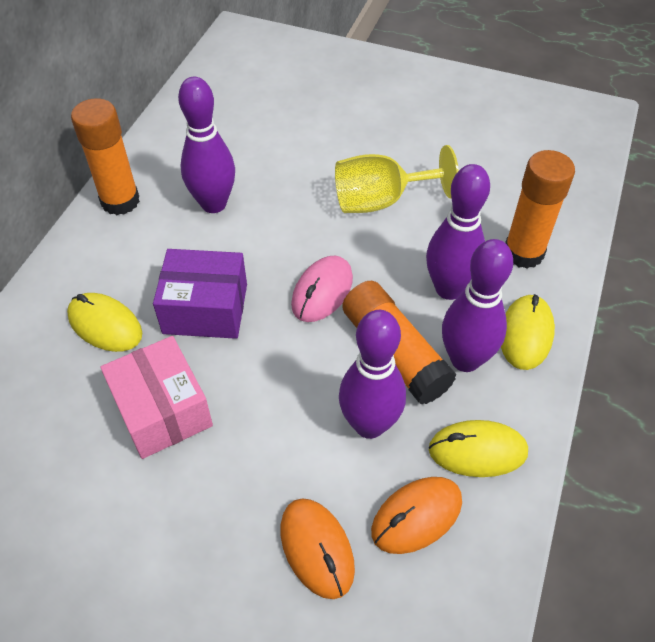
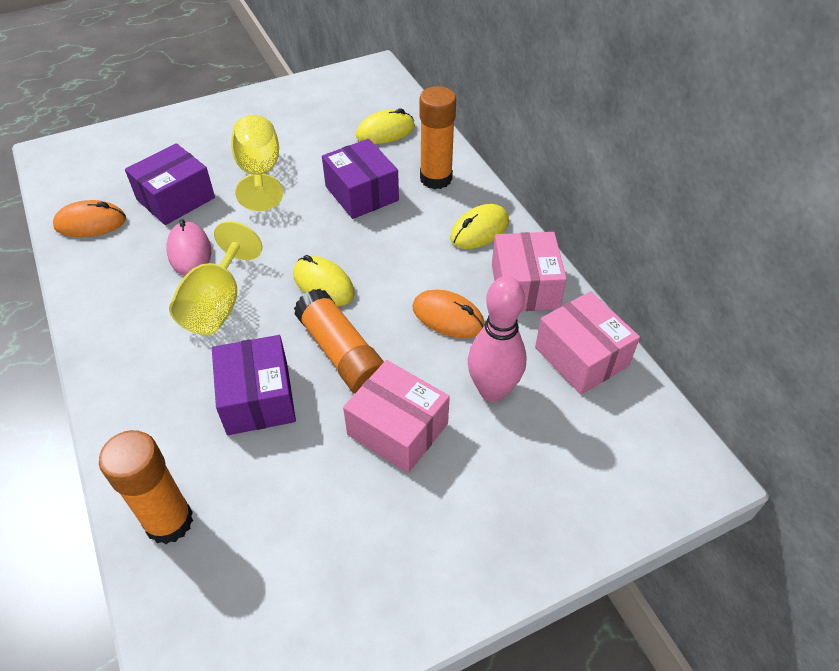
pink bowling pin: 0 -> 1
pink box: 1 -> 3
purple bowling pin: 4 -> 0
purple box: 1 -> 3
yellow goblet: 1 -> 2

